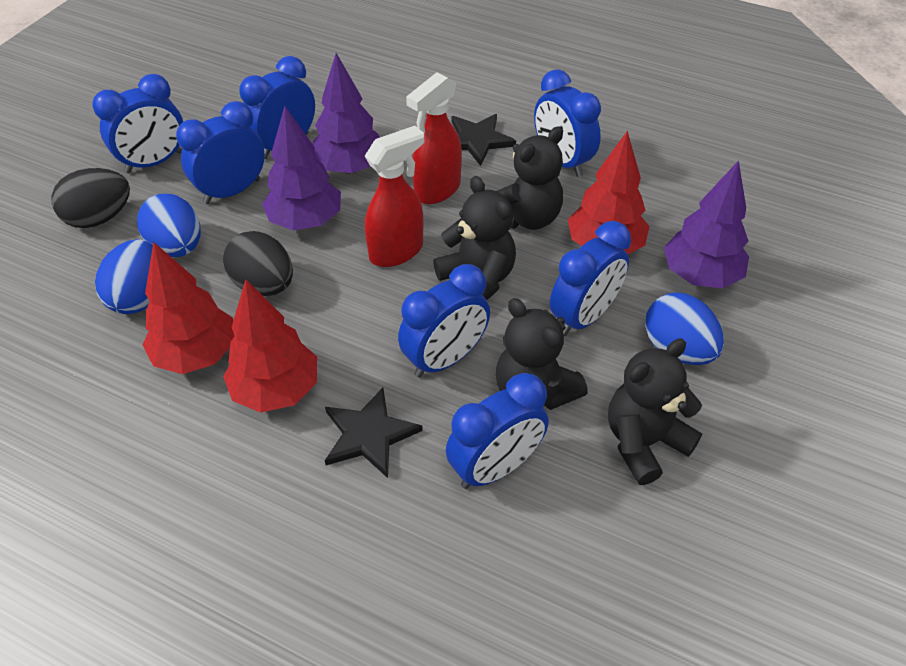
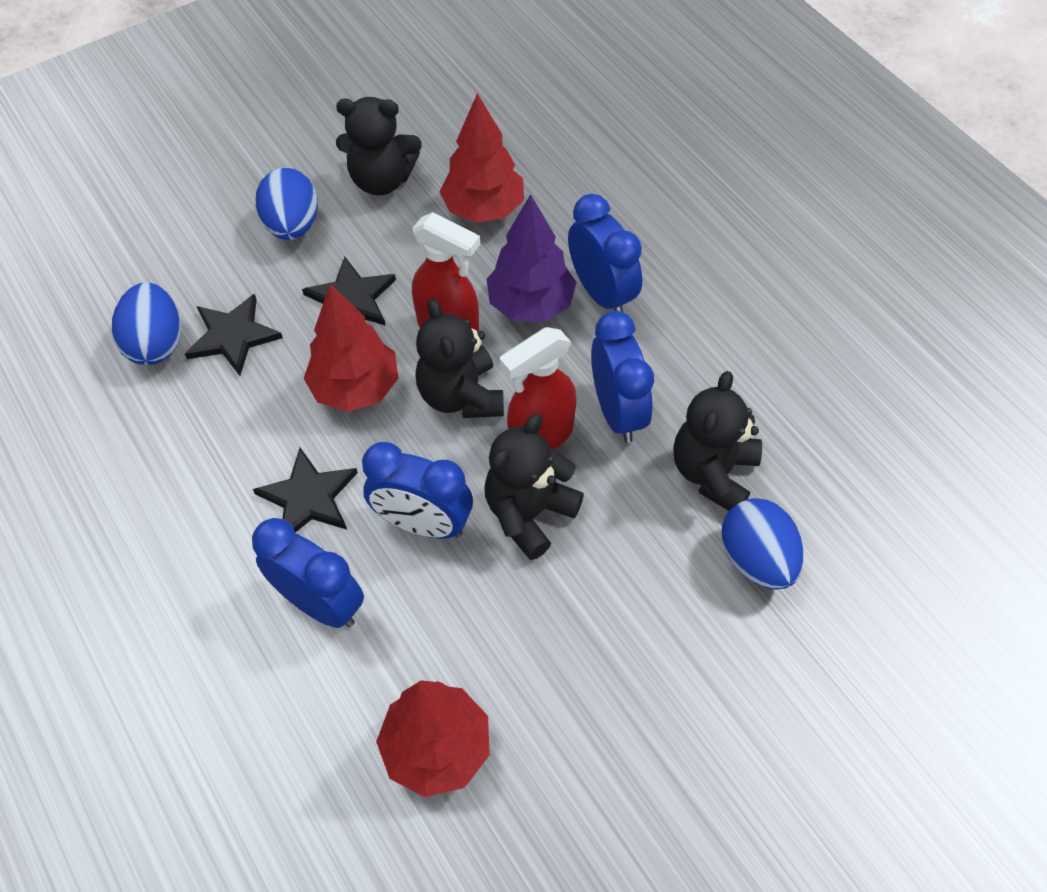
black egg: 2 -> 0
black star: 2 -> 3
blue clock: 7 -> 4
purple tree: 3 -> 1

